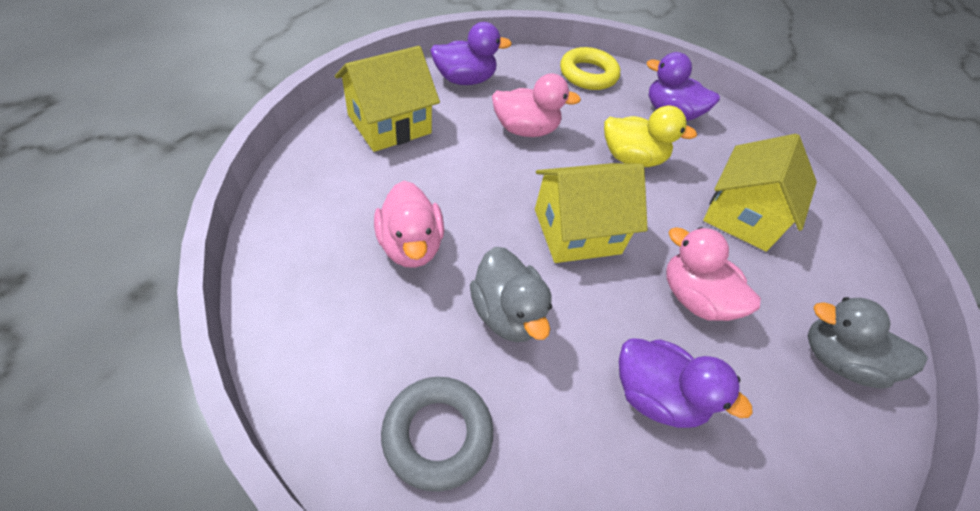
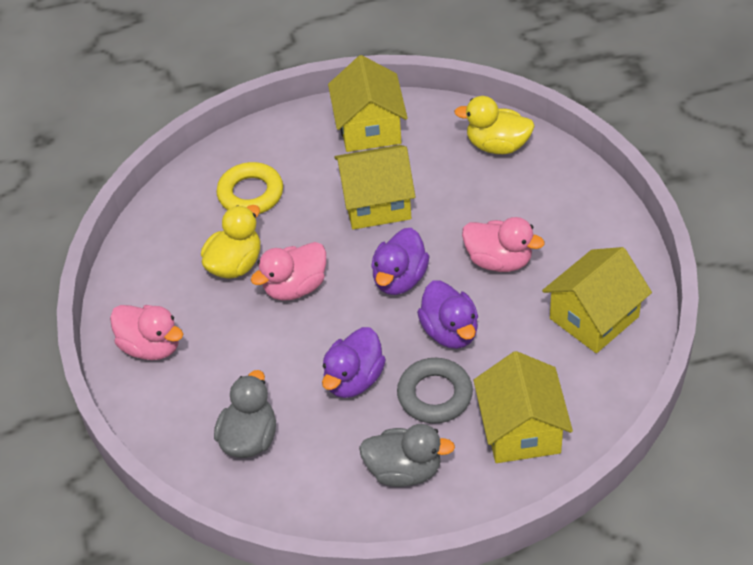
yellow duck: 1 -> 2
yellow house: 3 -> 4

